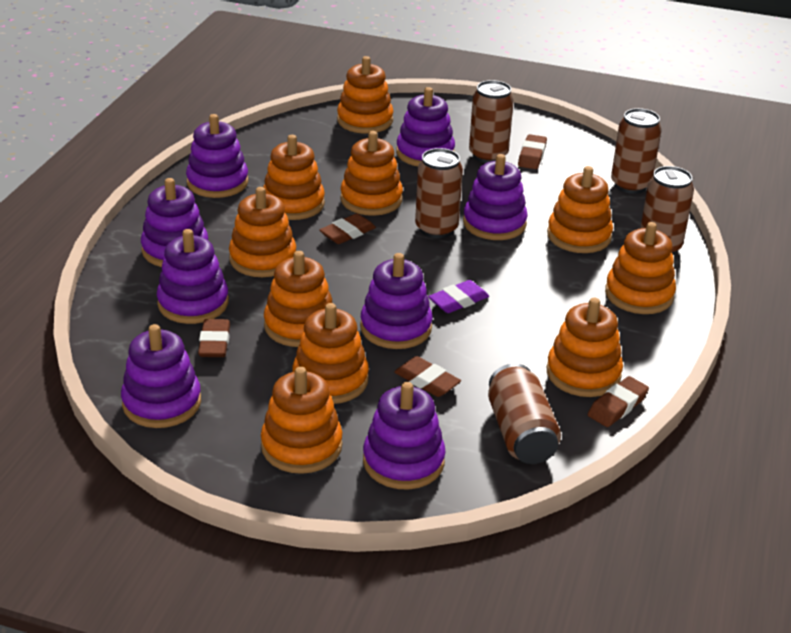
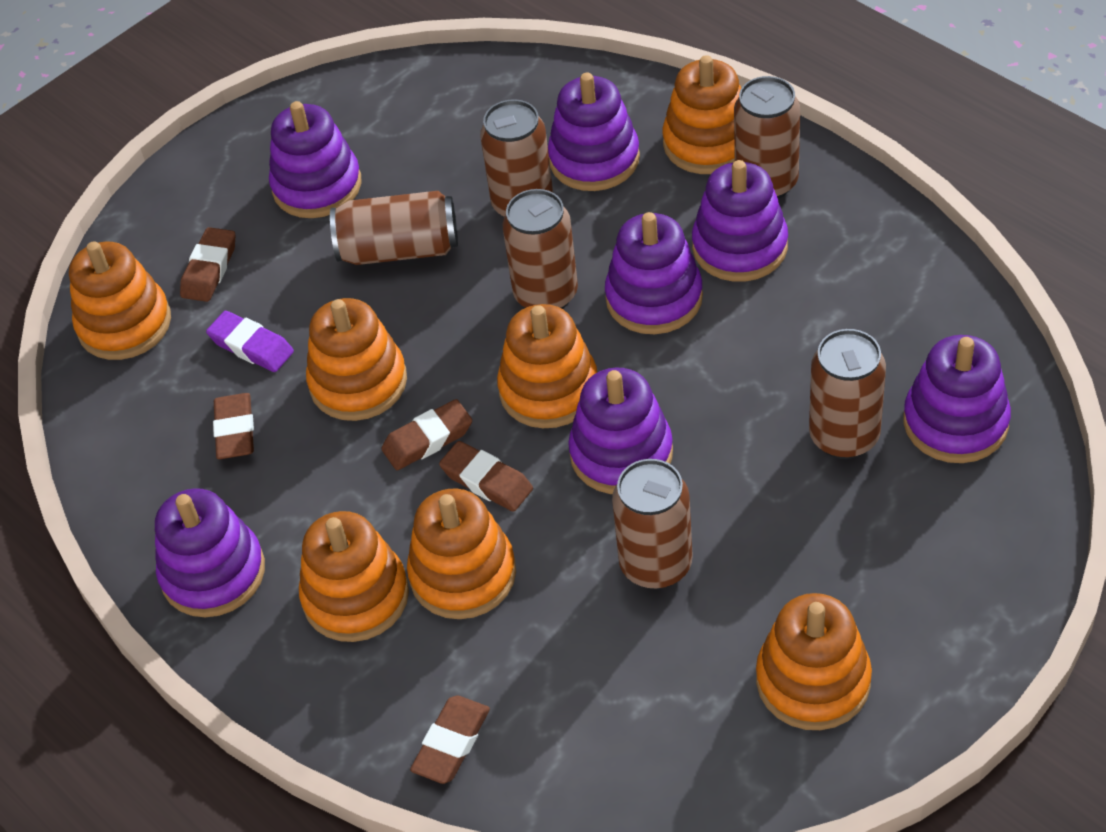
brown can: 5 -> 6
orange stacking toy: 10 -> 7
purple stacking toy: 8 -> 7

